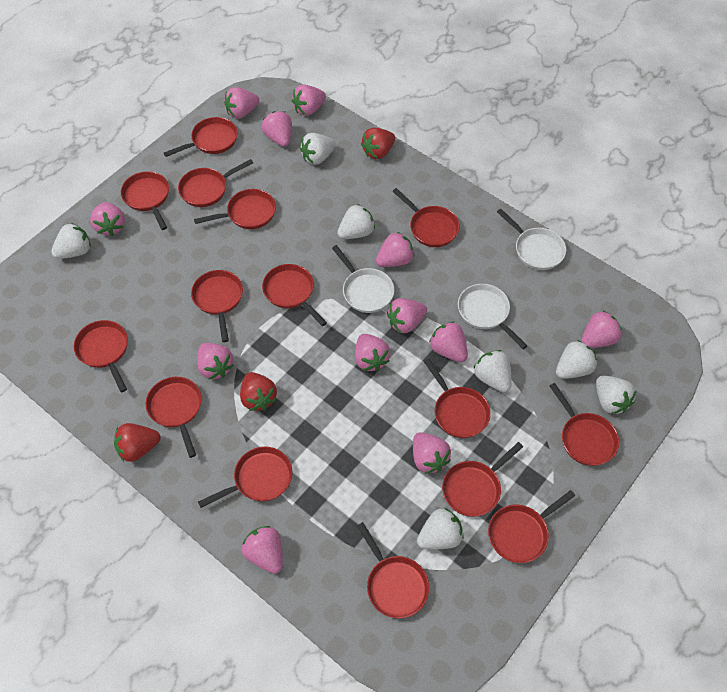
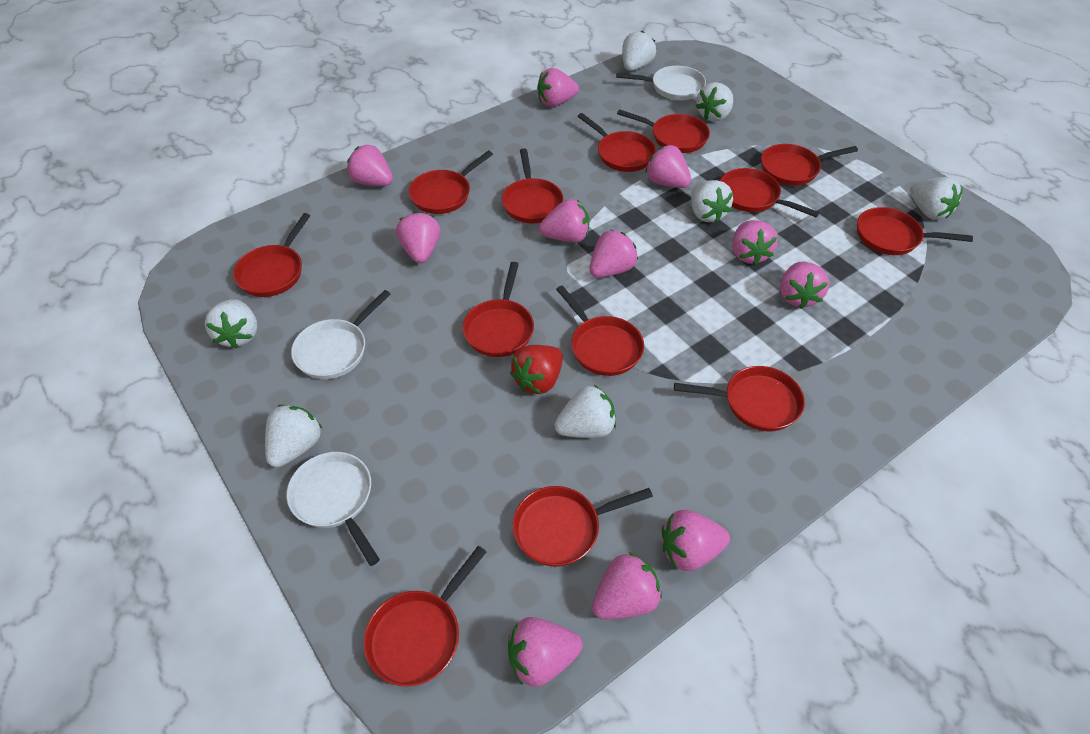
pink strawberry: 12 -> 11
red pan: 15 -> 13
red strawberry: 3 -> 1

